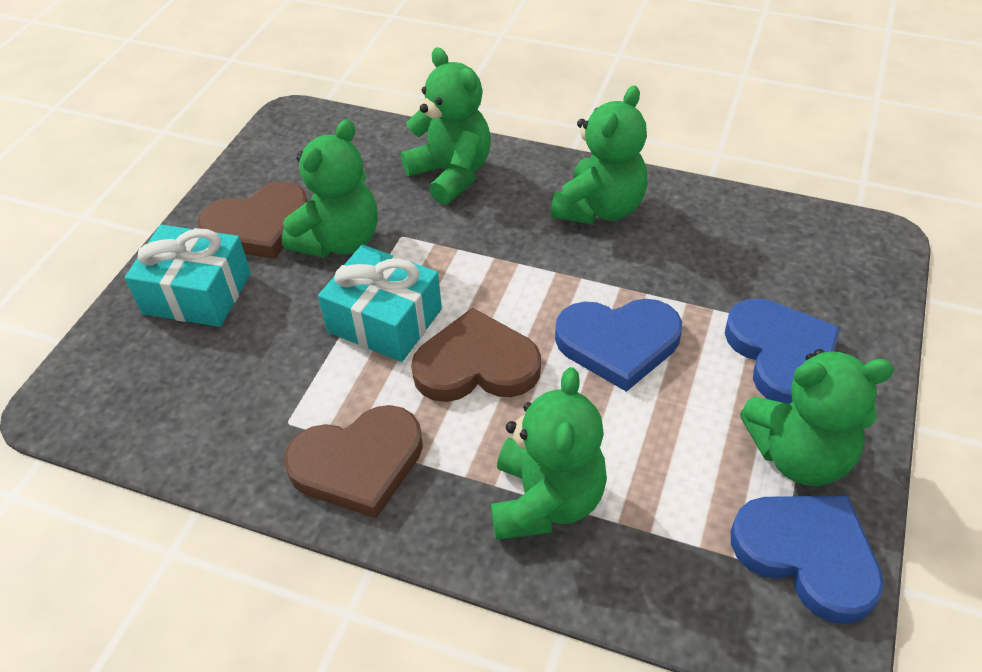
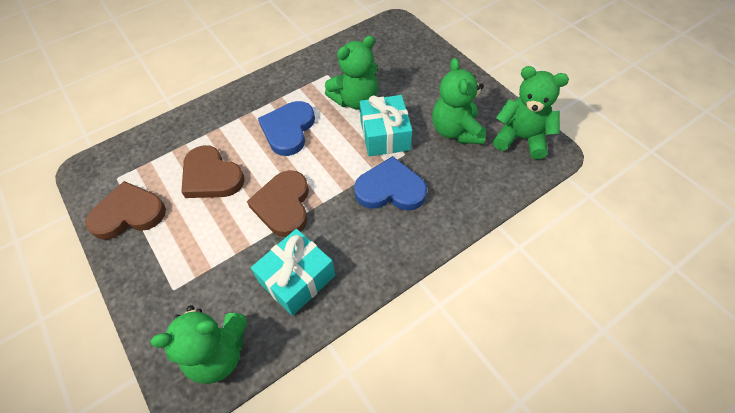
blue heart: 3 -> 2
green teddy bear: 5 -> 4

